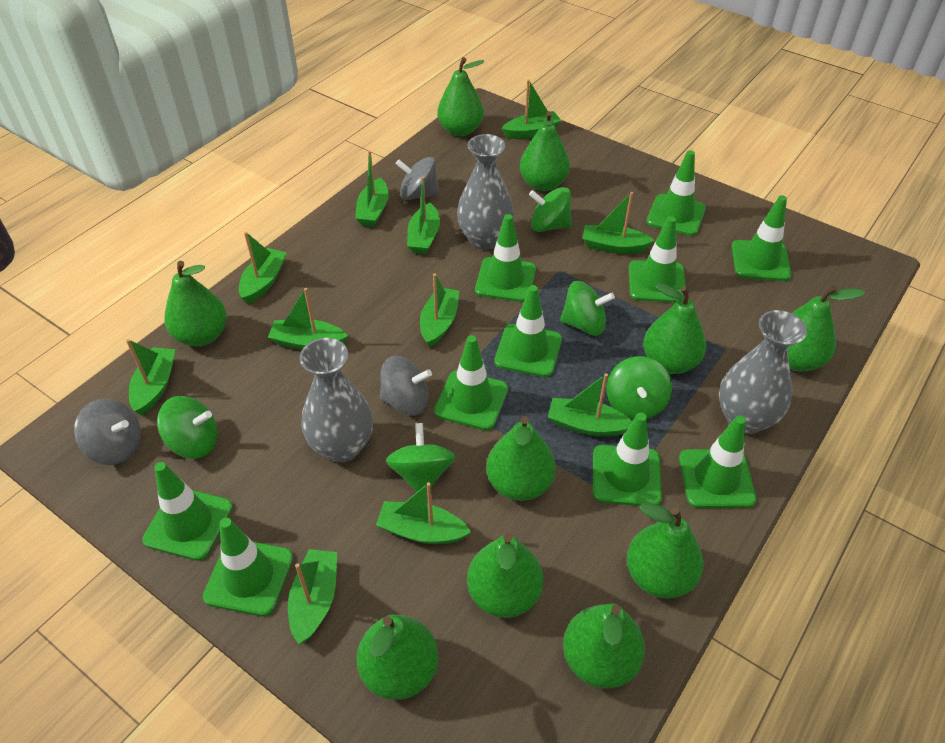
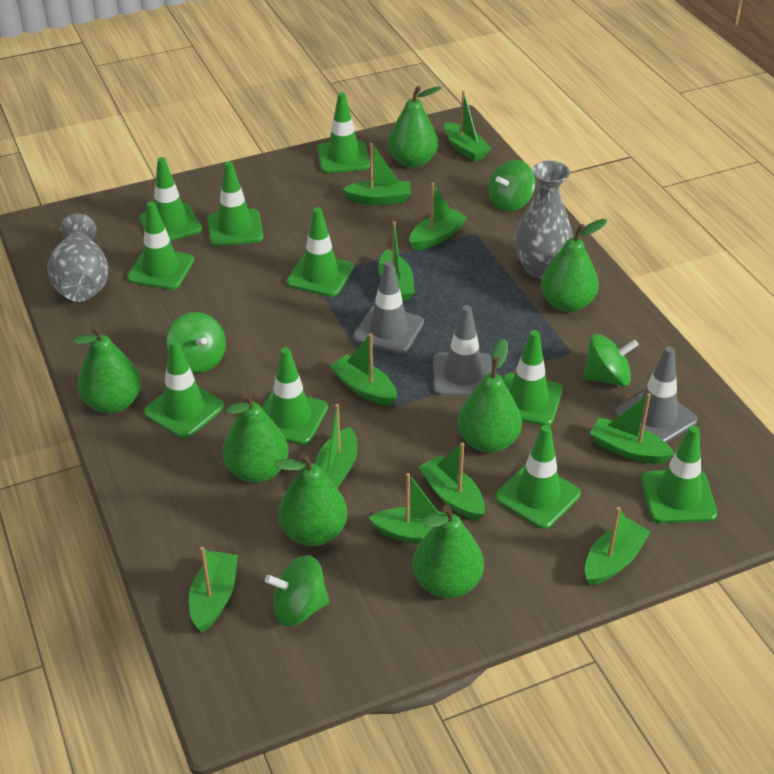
green pear: 10 -> 7
green spinning top: 5 -> 4
grey spinning top: 3 -> 0
grey traffic cone: 0 -> 3
grey vase: 3 -> 2

